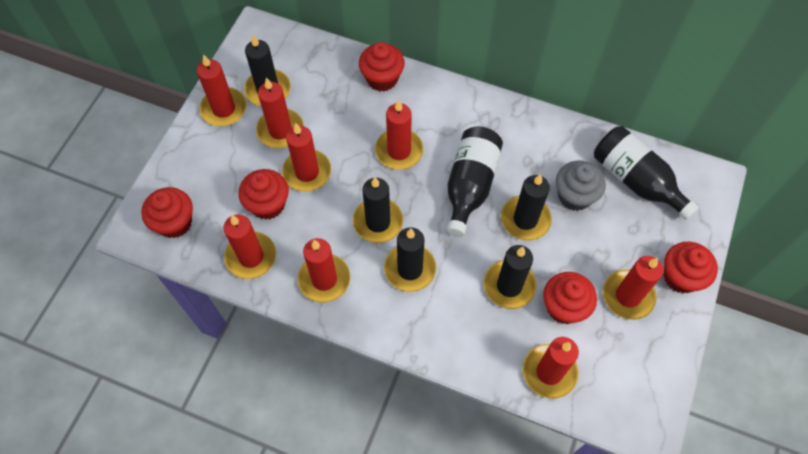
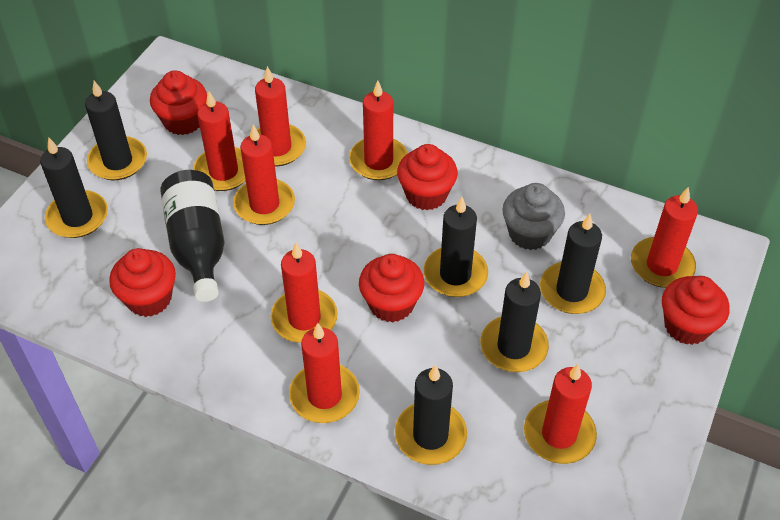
black bottle: 2 -> 1
black candle: 5 -> 6

